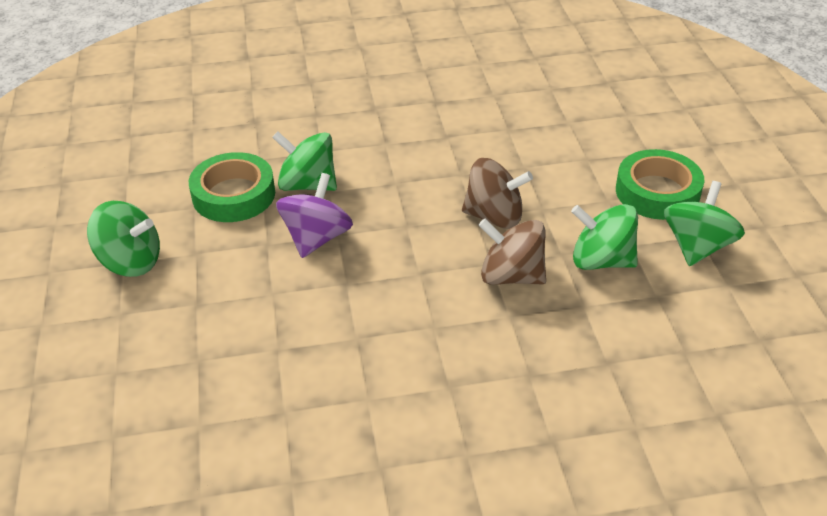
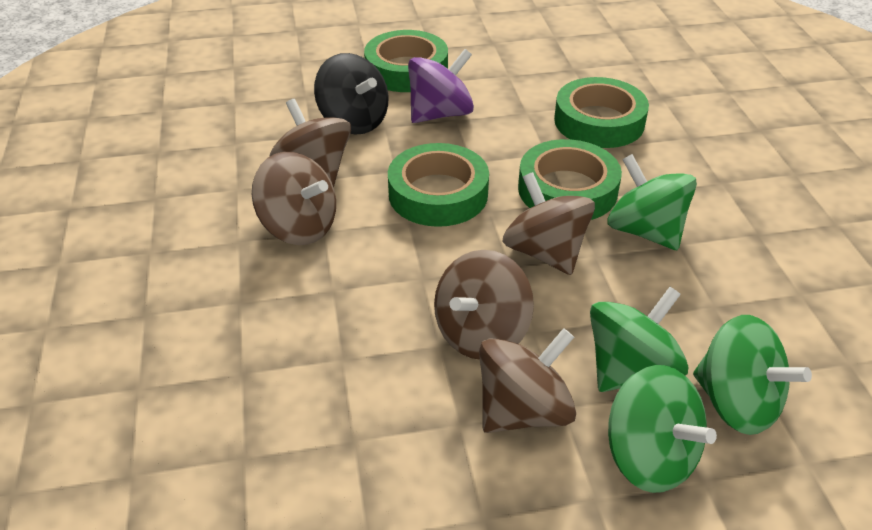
black spinning top: 0 -> 1
brown spinning top: 2 -> 5
green tape: 2 -> 4

